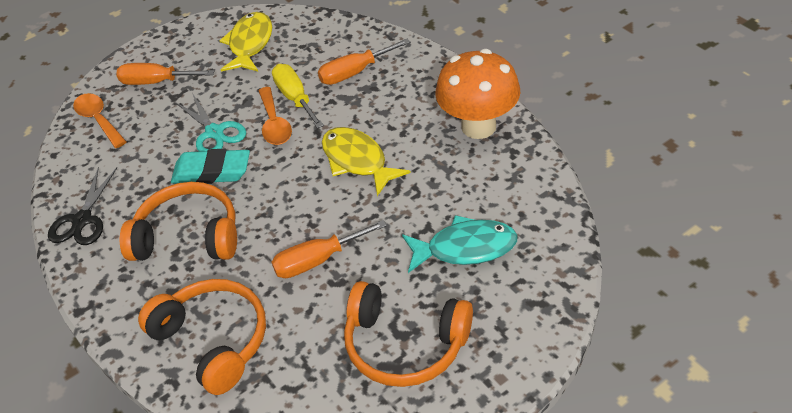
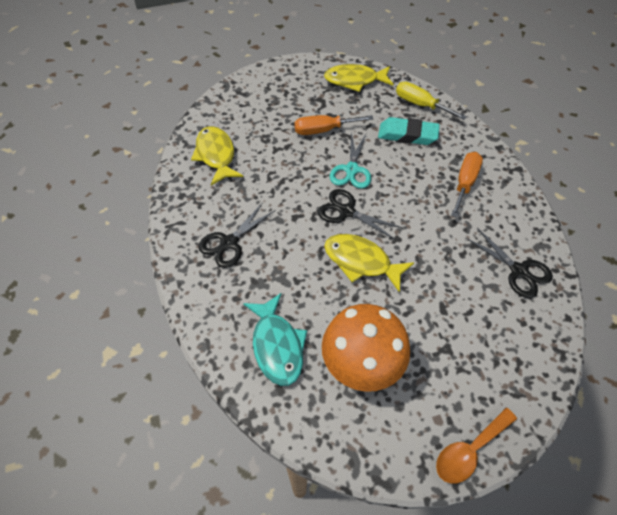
black scissors: 1 -> 3
orange headphones: 3 -> 0
orange screwdriver: 3 -> 2
orange spoon: 2 -> 1
yellow fish: 2 -> 3

